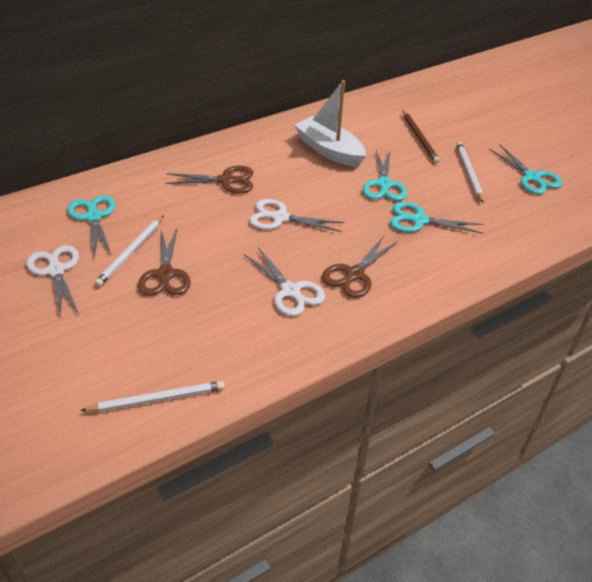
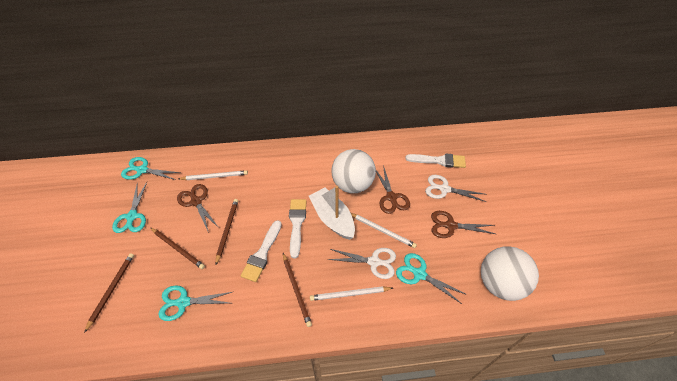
brown pencil: 1 -> 4
white ball: 0 -> 2
white brush: 0 -> 3
white scissors: 3 -> 2

